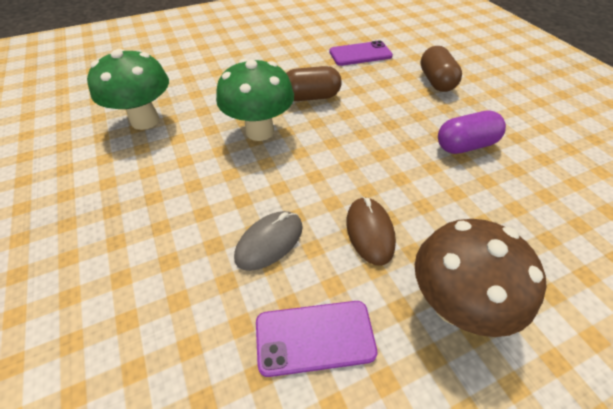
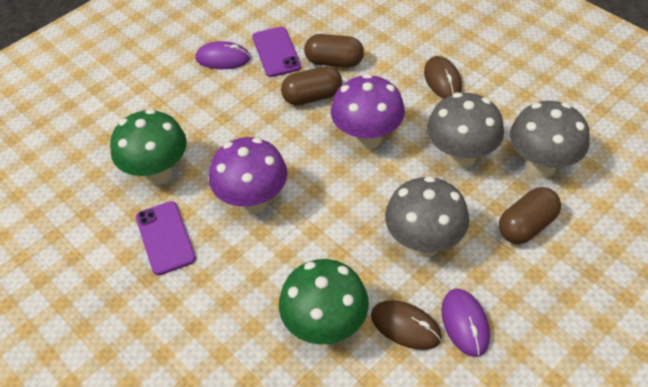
brown capsule: 2 -> 3
brown mouse: 1 -> 2
brown mushroom: 1 -> 0
grey mouse: 1 -> 0
grey mushroom: 0 -> 3
purple capsule: 1 -> 0
purple mouse: 0 -> 2
purple mushroom: 0 -> 2

